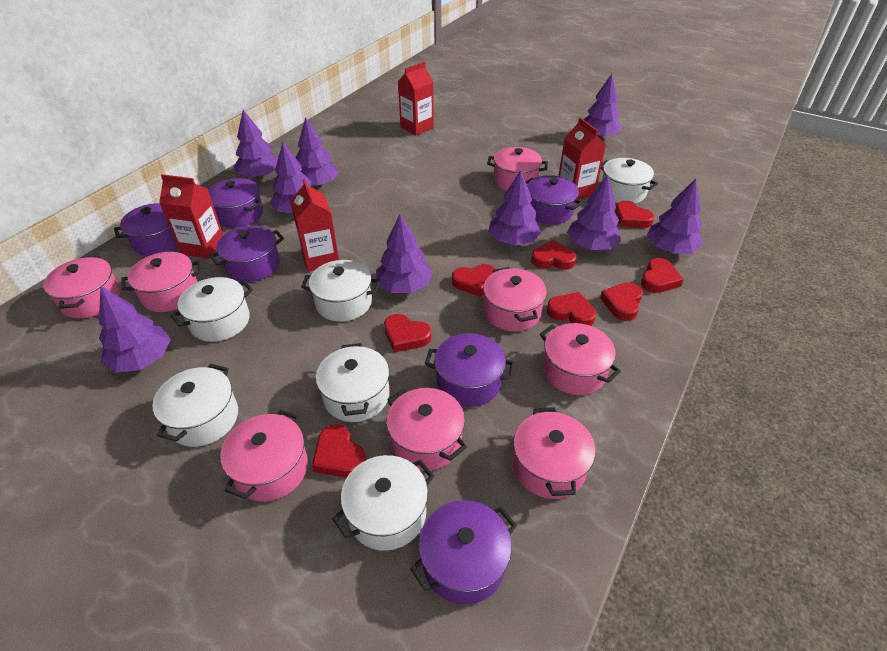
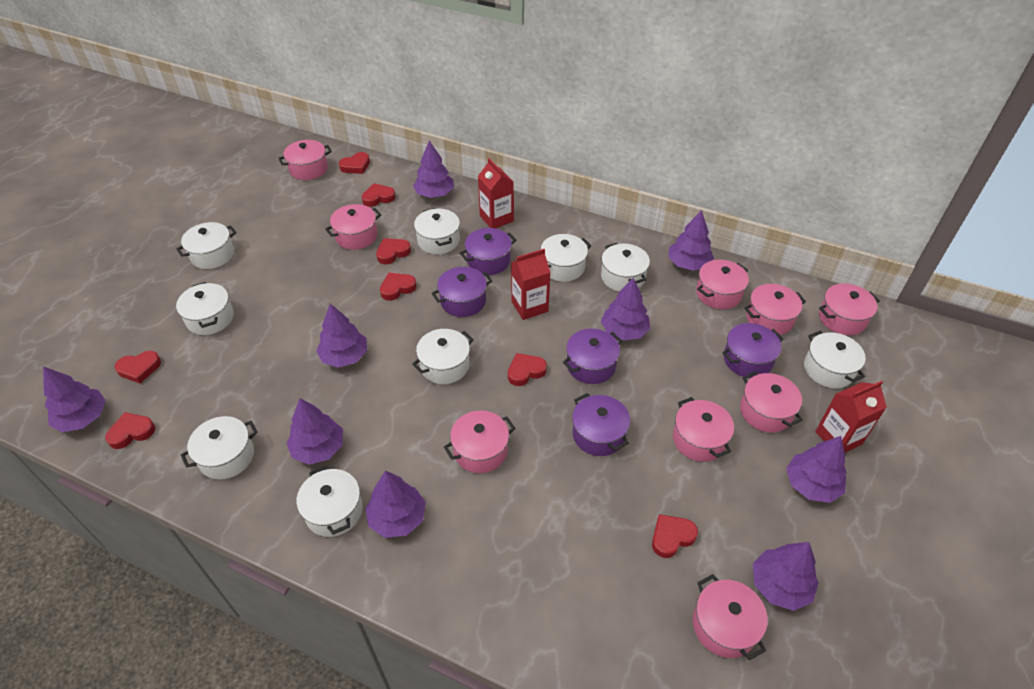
pink pot: 8 -> 9
purple pot: 6 -> 5
red carton: 4 -> 3
white pot: 6 -> 9

